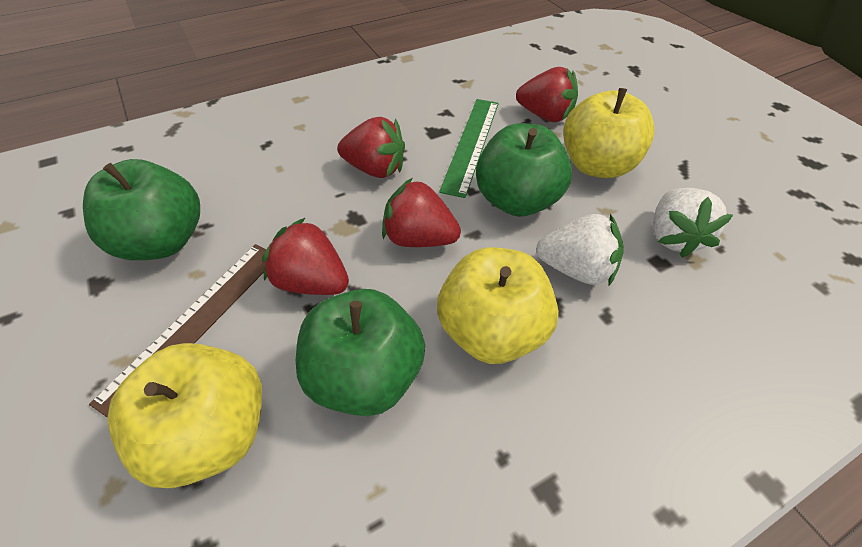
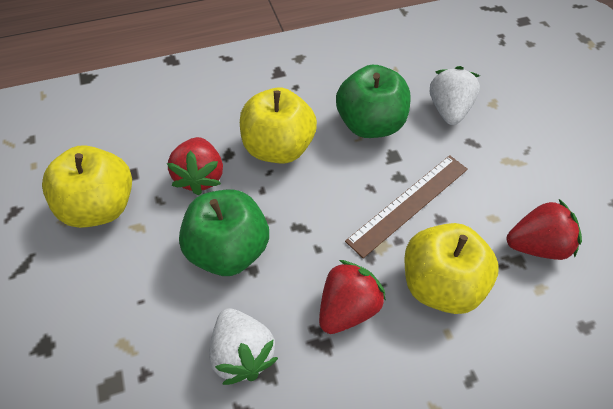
green apple: 3 -> 2
green ruler: 1 -> 0
red strawberry: 4 -> 3

